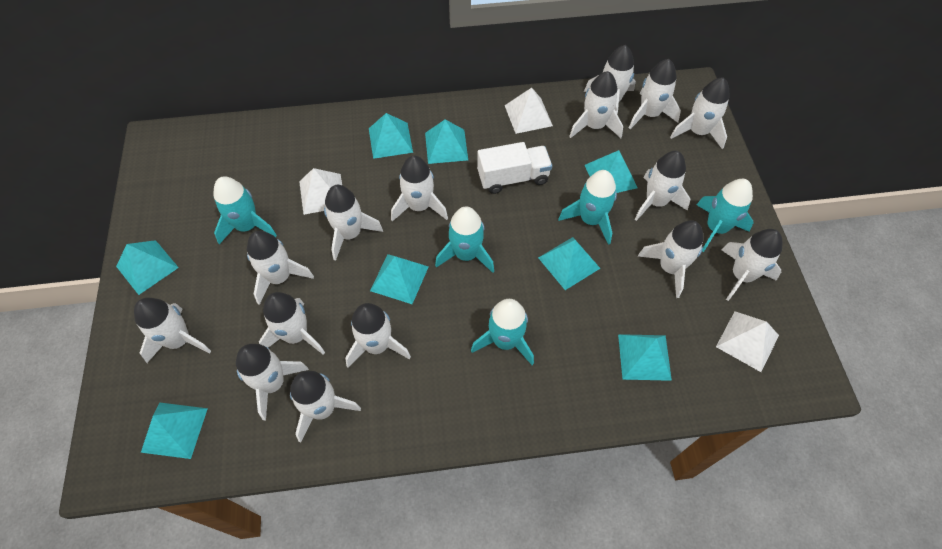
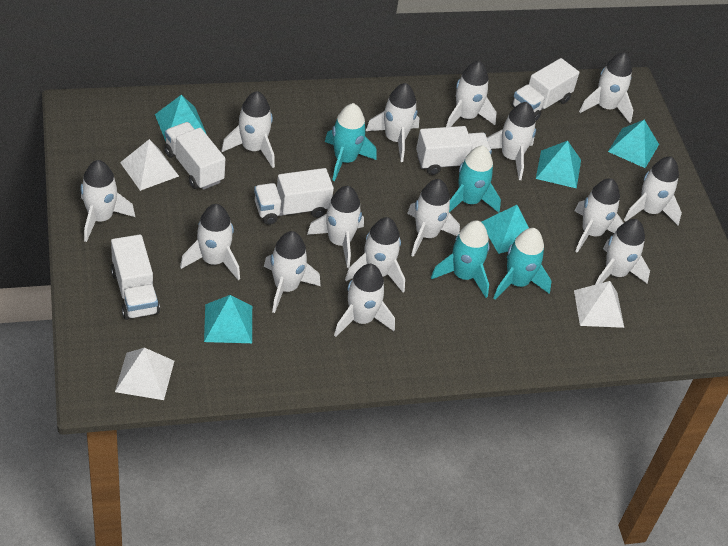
turquoise pyramid: 8 -> 5
turquoise rocket: 5 -> 4
white truck: 1 -> 5

